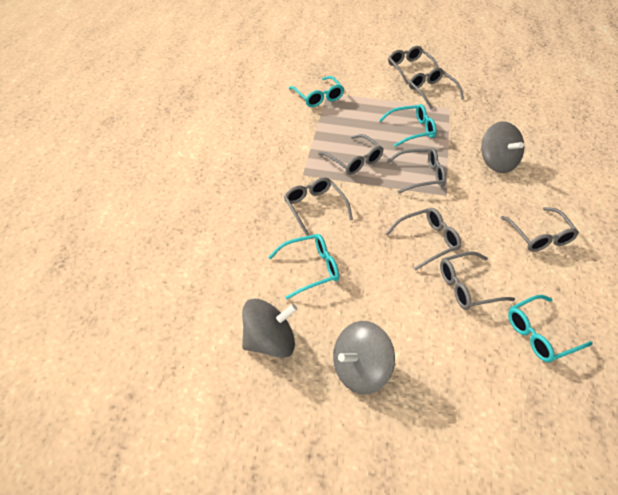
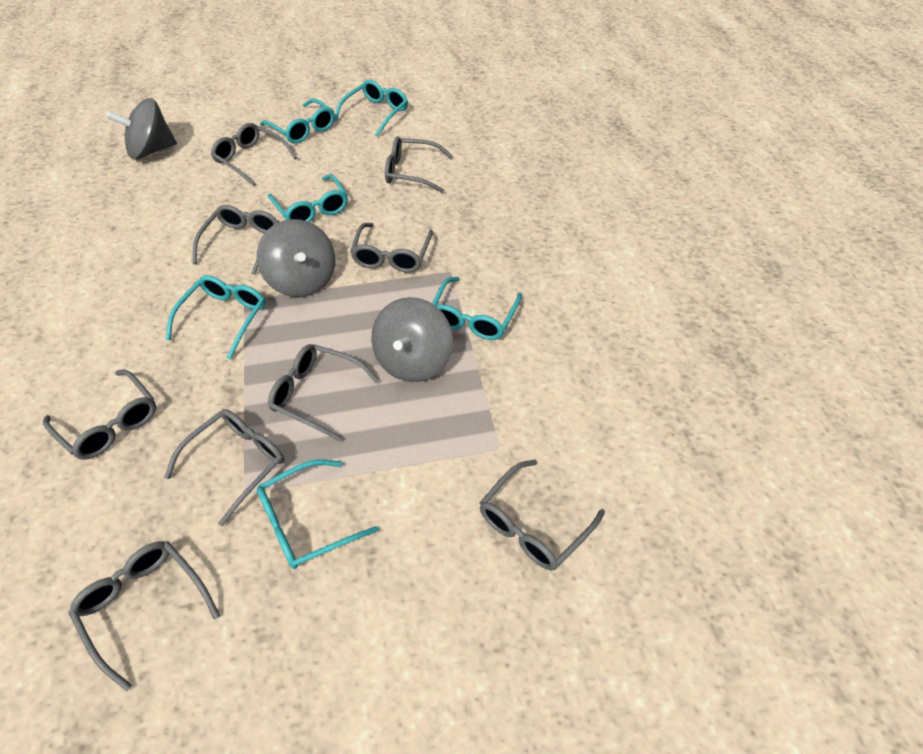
grey glasses: 8 -> 9
turquoise glasses: 4 -> 6

